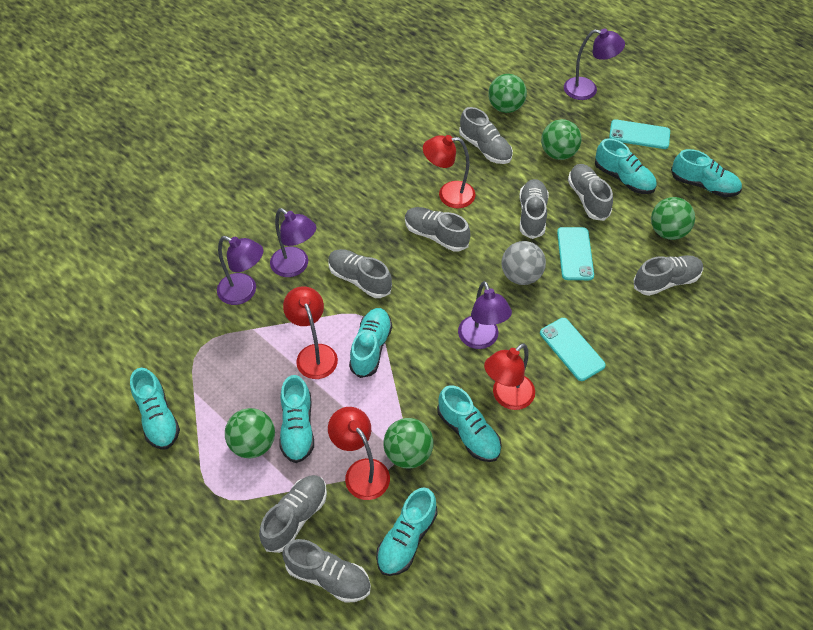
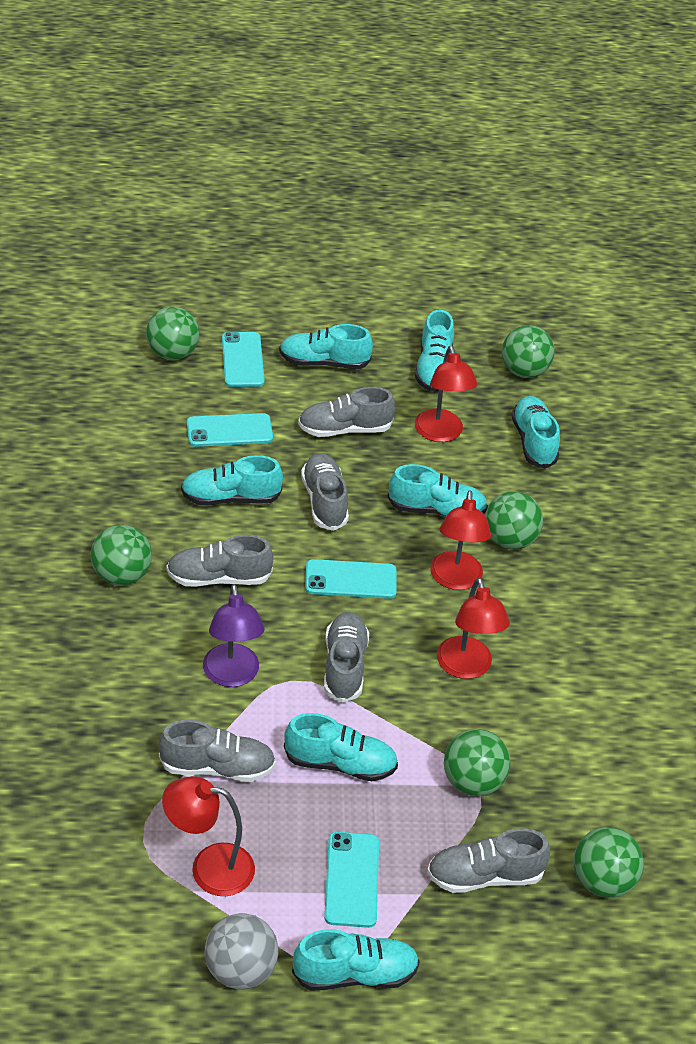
green ball: 5 -> 6
grey shoe: 8 -> 6
purple lamp: 4 -> 1
turquoise phone: 3 -> 4

